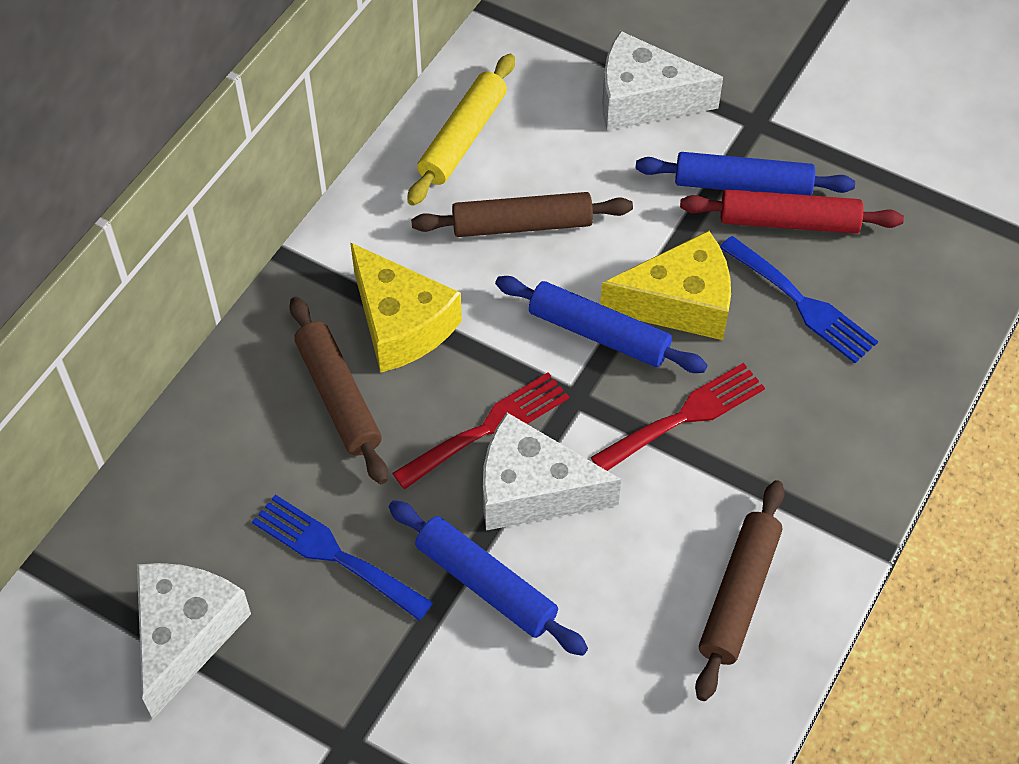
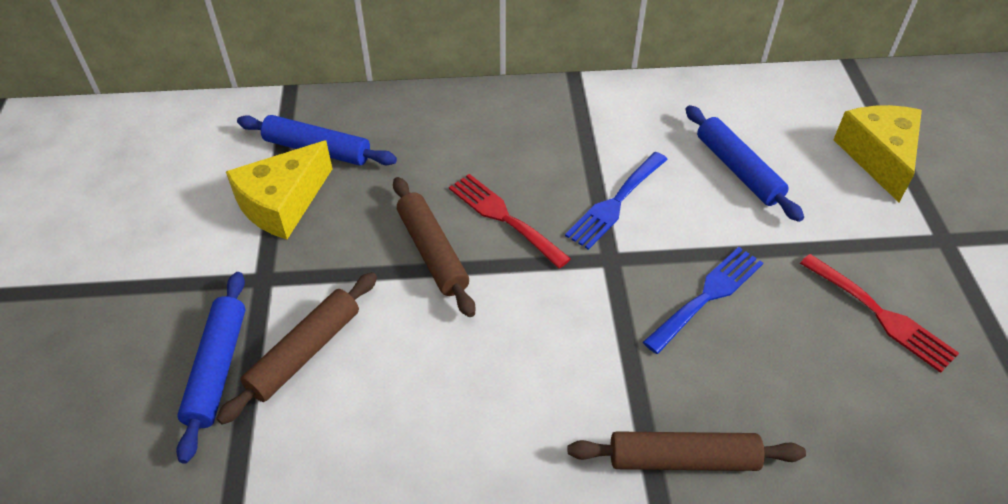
red rolling pin: 1 -> 0
white cheese: 3 -> 0
yellow rolling pin: 1 -> 0

